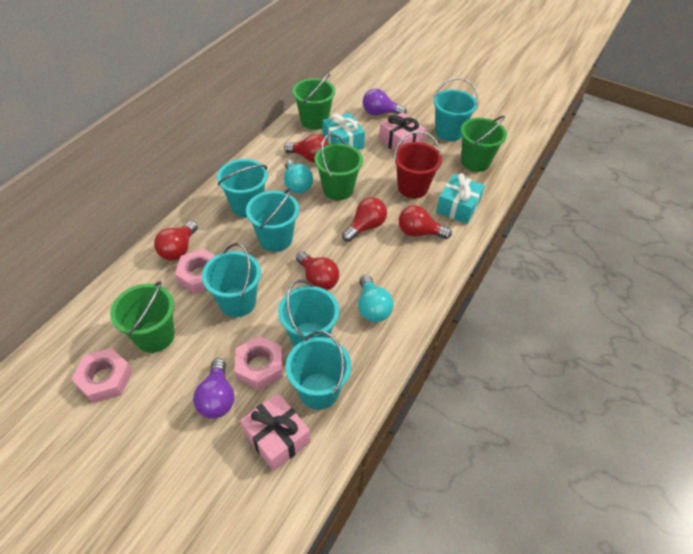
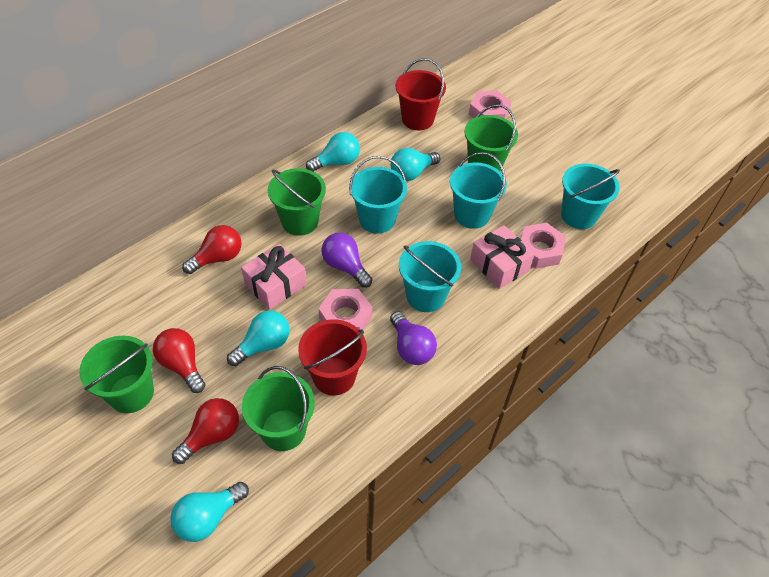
red bucket: 1 -> 2
red light bulb: 5 -> 3
turquoise bucket: 6 -> 4
turquoise gift: 2 -> 0
turquoise light bulb: 2 -> 4

